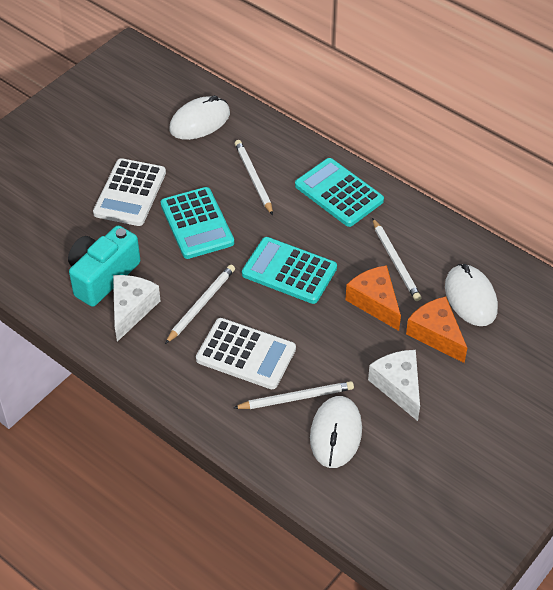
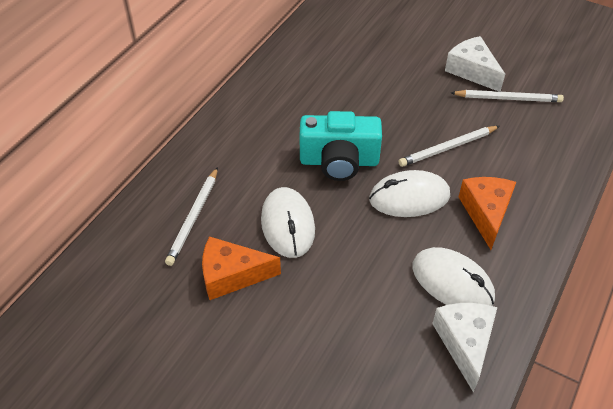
turquoise calculator: 3 -> 0
white calculator: 2 -> 0
white pencil: 4 -> 3

